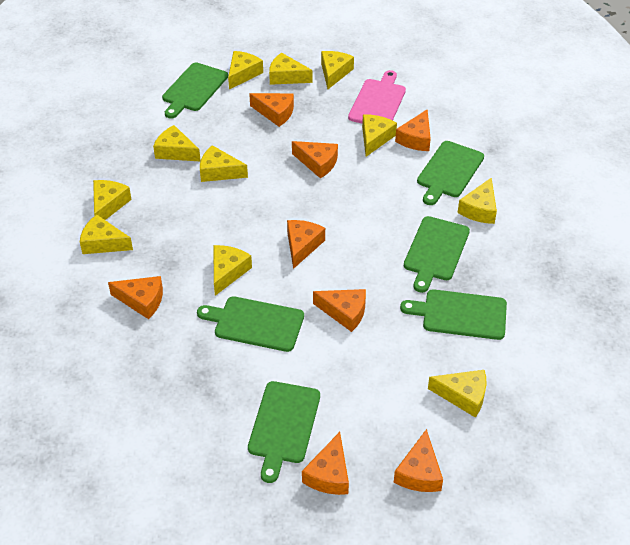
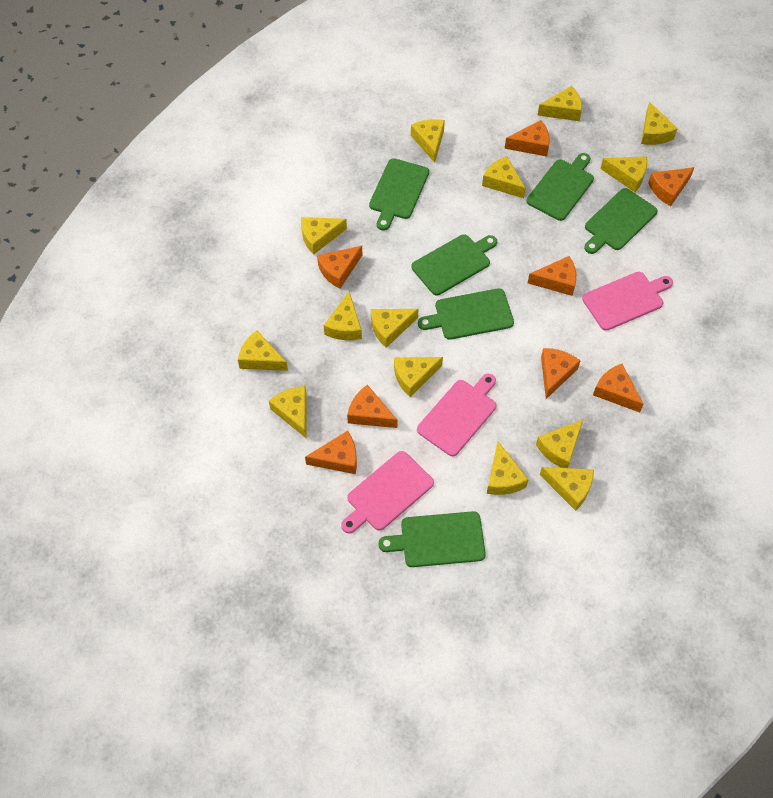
pink cutting board: 1 -> 3
yellow cheese: 11 -> 14

